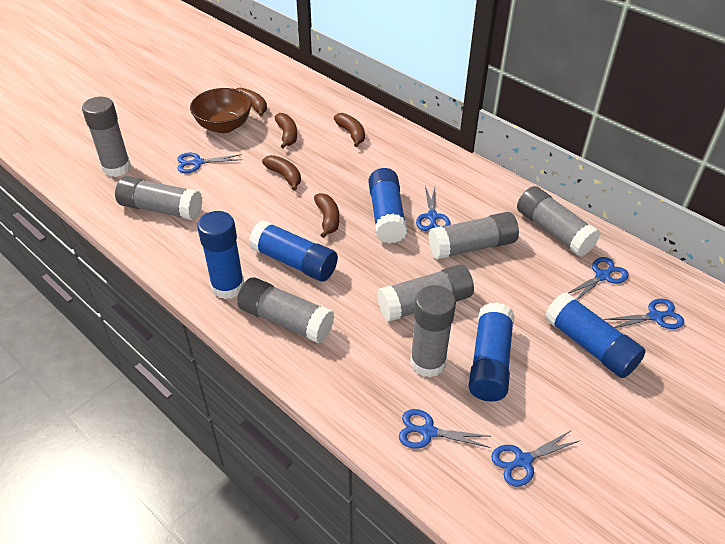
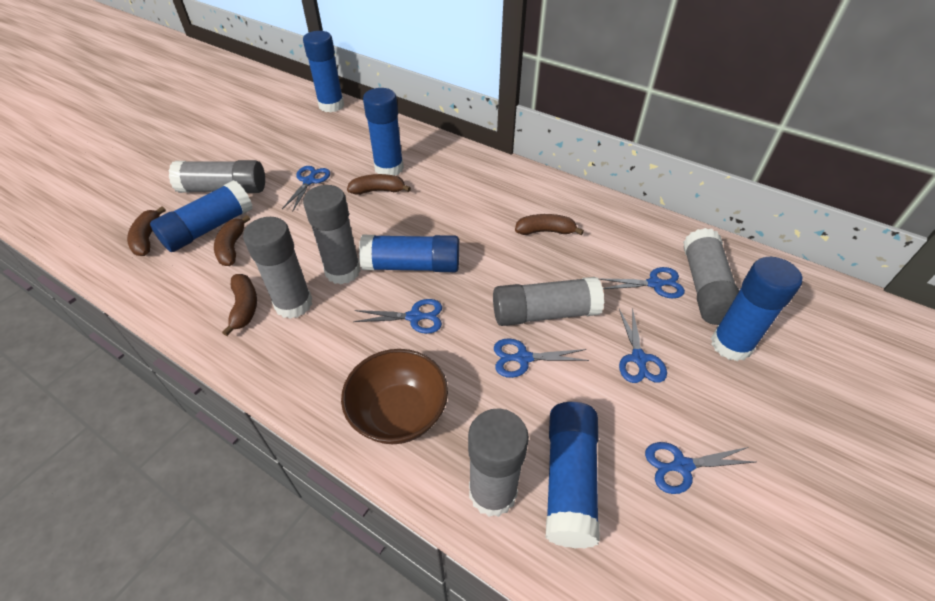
blue glue stick: 5 -> 6
grey glue stick: 7 -> 6

